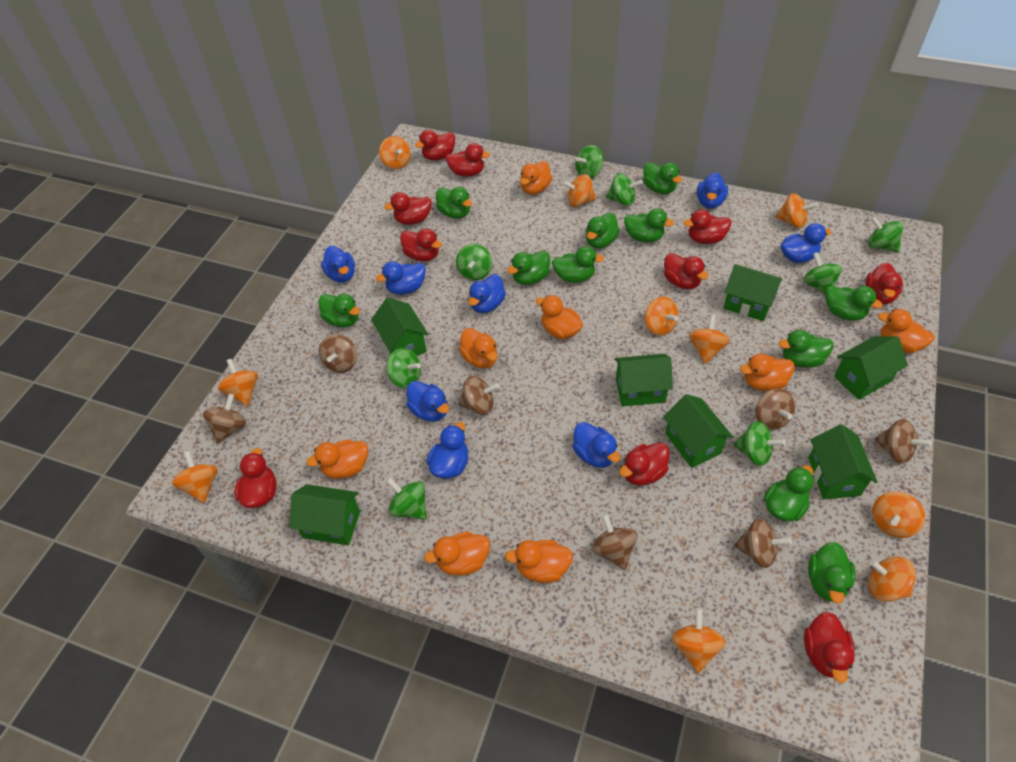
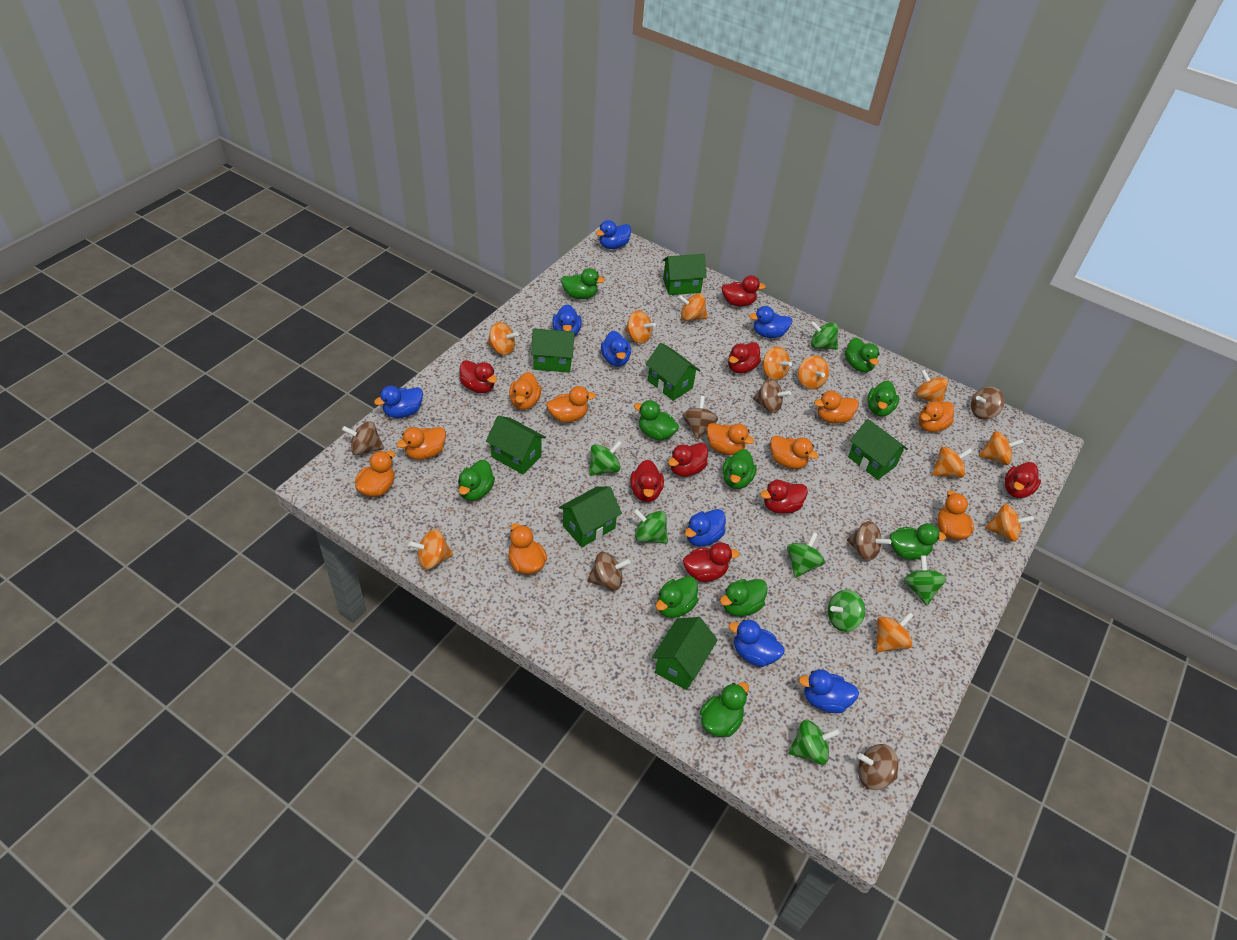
green duck: 11 -> 10
green spinning top: 8 -> 7
orange duck: 8 -> 10
orange spinning top: 10 -> 11
red duck: 10 -> 8

